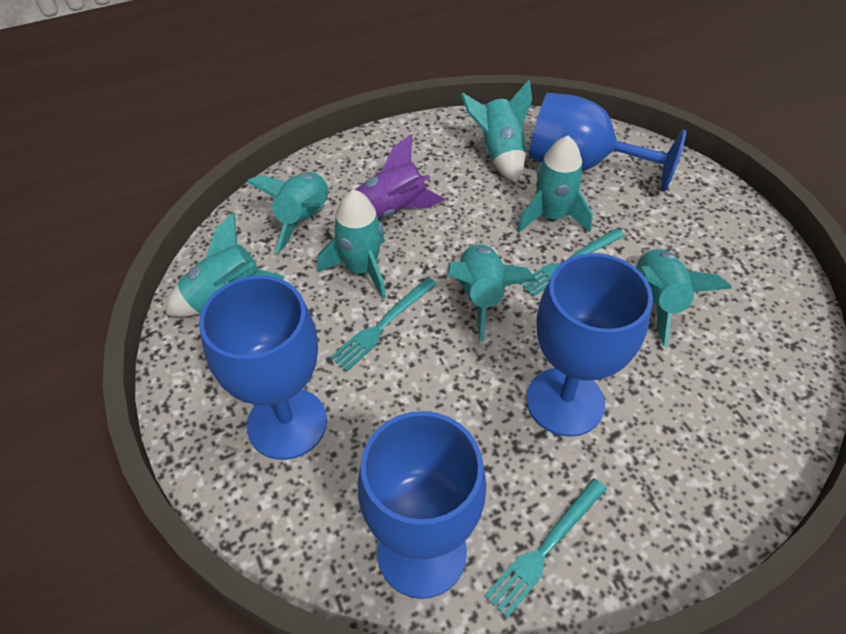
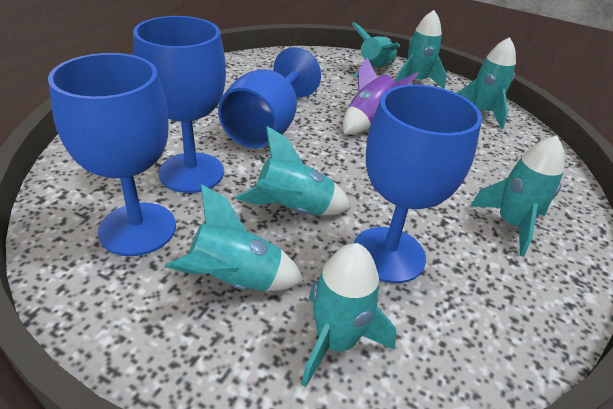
turquoise fork: 3 -> 0

